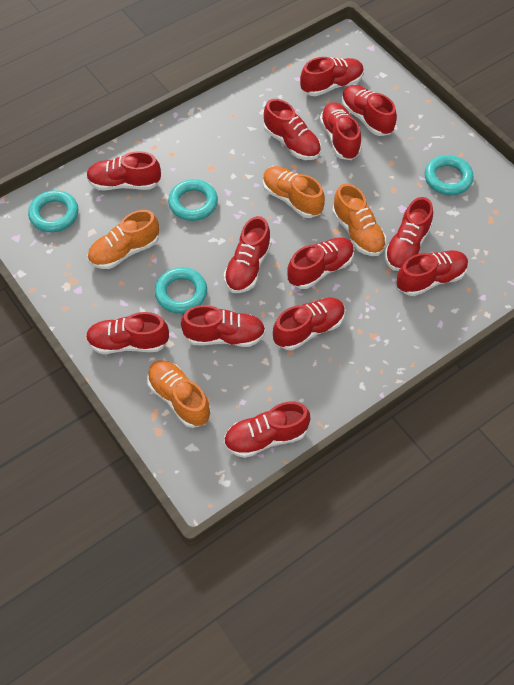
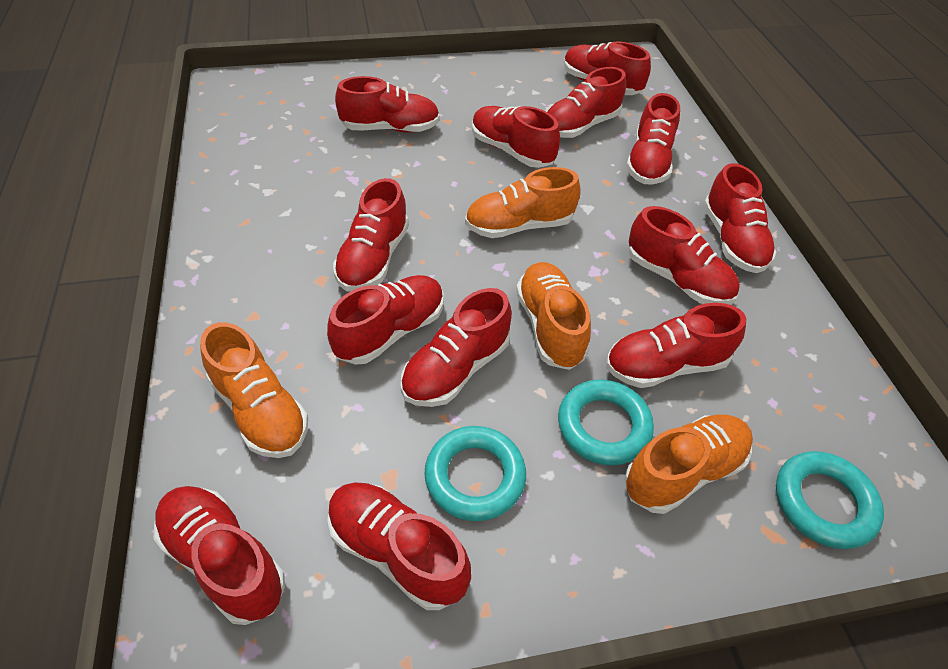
turquoise ring: 4 -> 3

